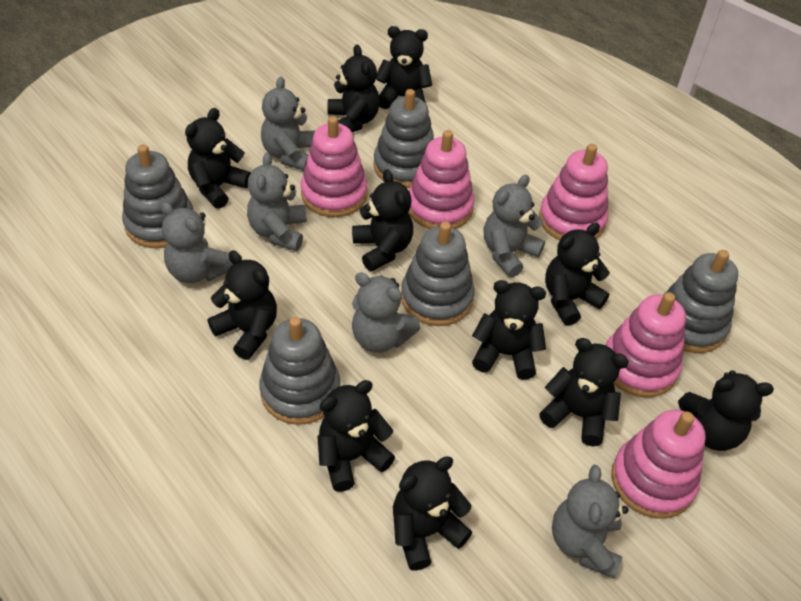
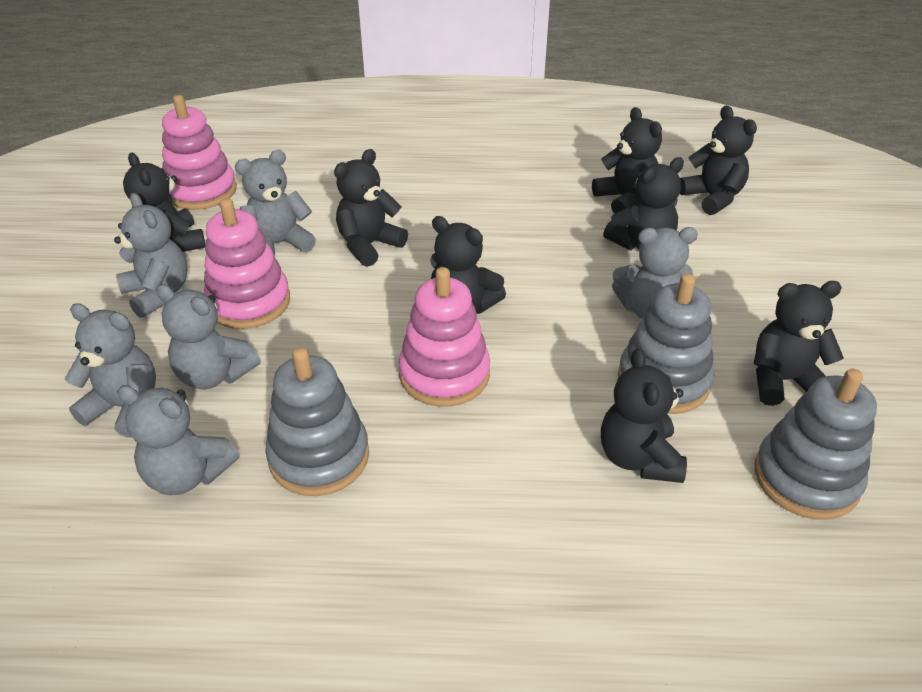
black teddy bear: 11 -> 8
grey stacking toy: 5 -> 3
pink stacking toy: 5 -> 3

